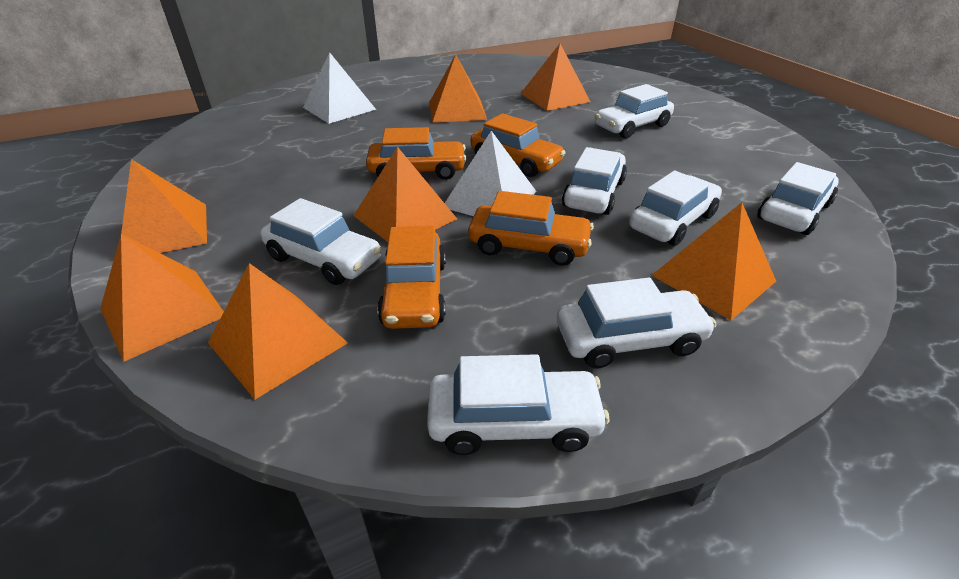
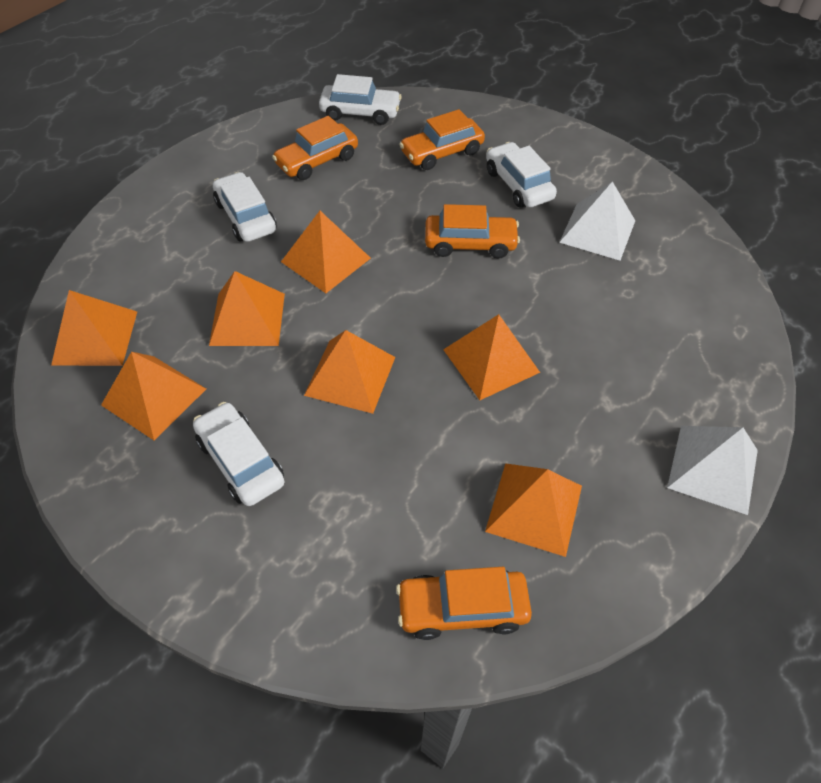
white car: 7 -> 4

